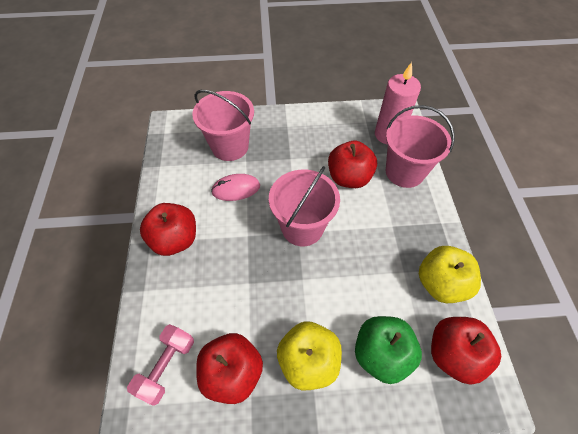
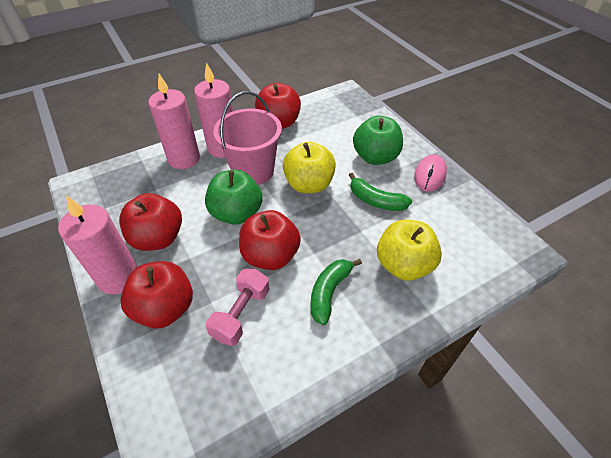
green apple: 1 -> 2
green banana: 0 -> 2
pink bucket: 3 -> 1
pink candle: 1 -> 3

